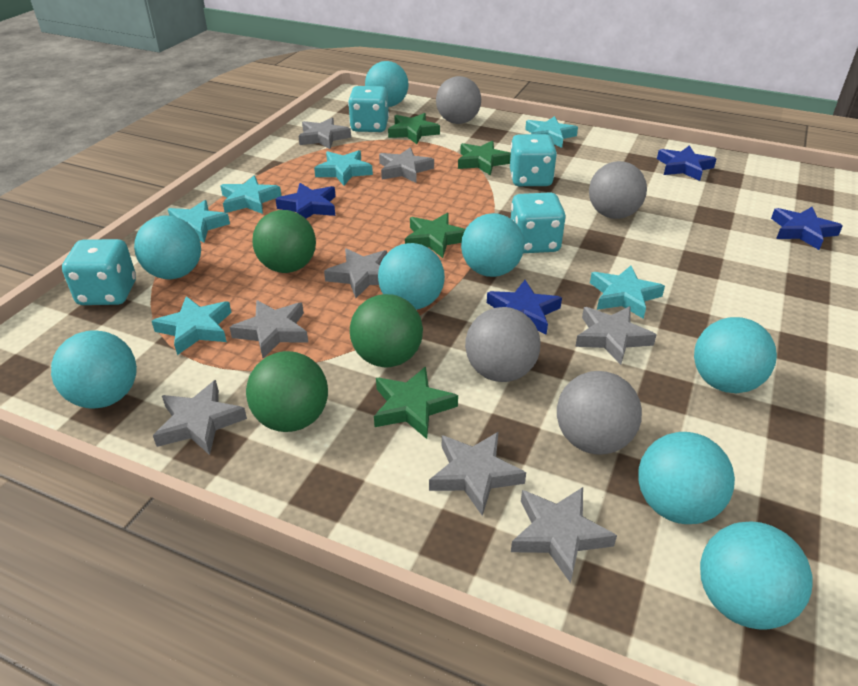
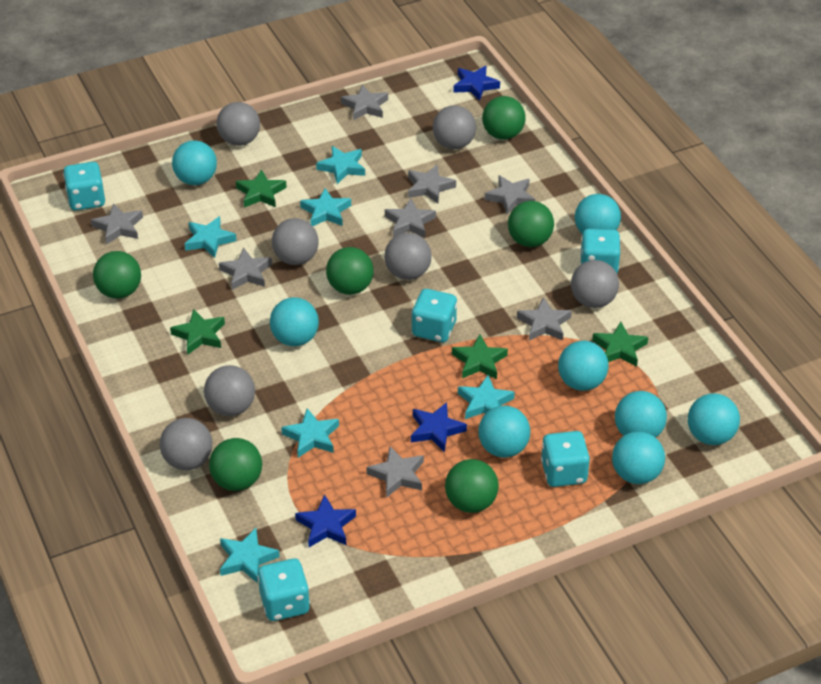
blue star: 4 -> 3
green ball: 3 -> 6
grey ball: 4 -> 7
turquoise dice: 4 -> 5

